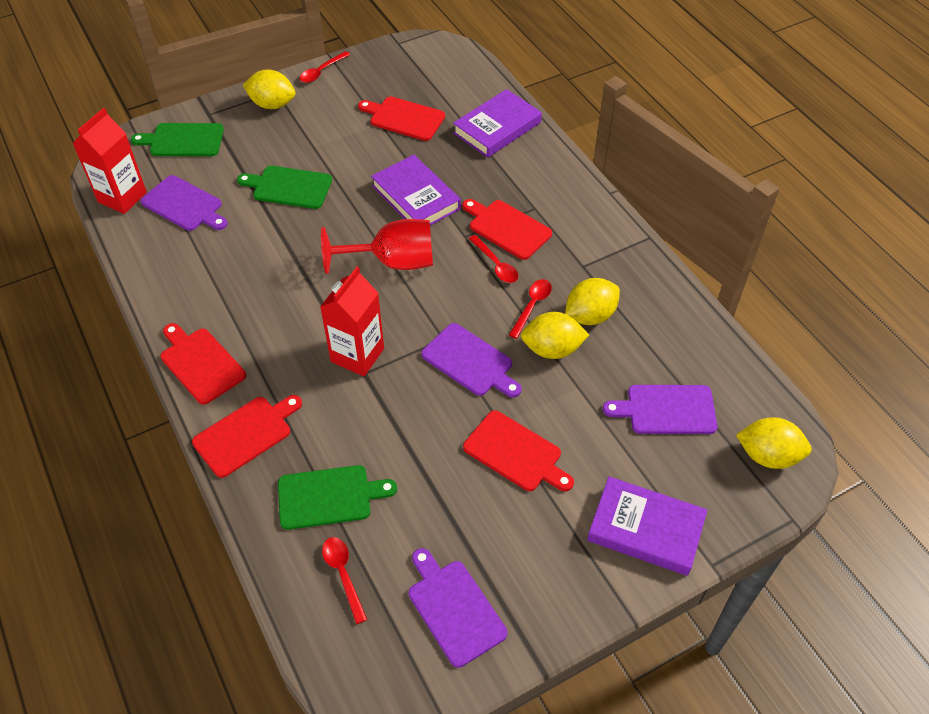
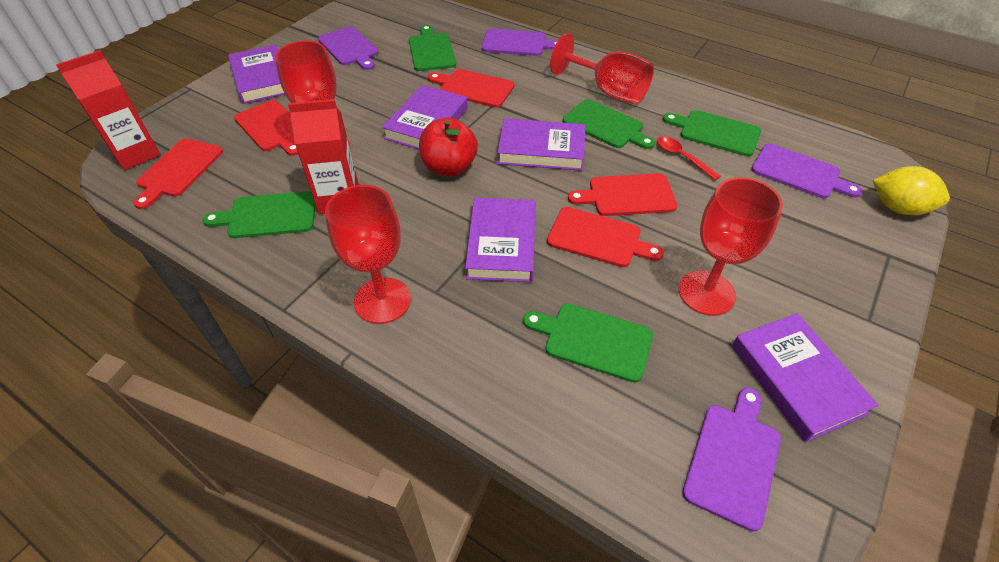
green cutting board: 3 -> 5
purple book: 3 -> 5
red apple: 0 -> 1
red goblet: 1 -> 4
red spoon: 4 -> 1
yellow lemon: 4 -> 1

